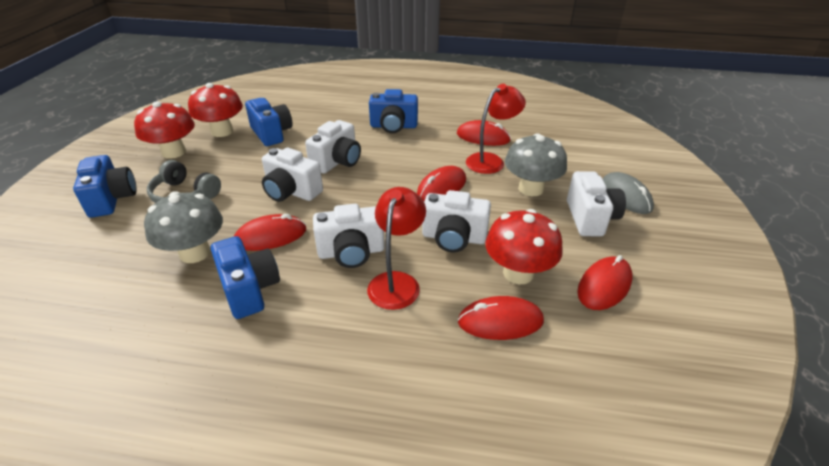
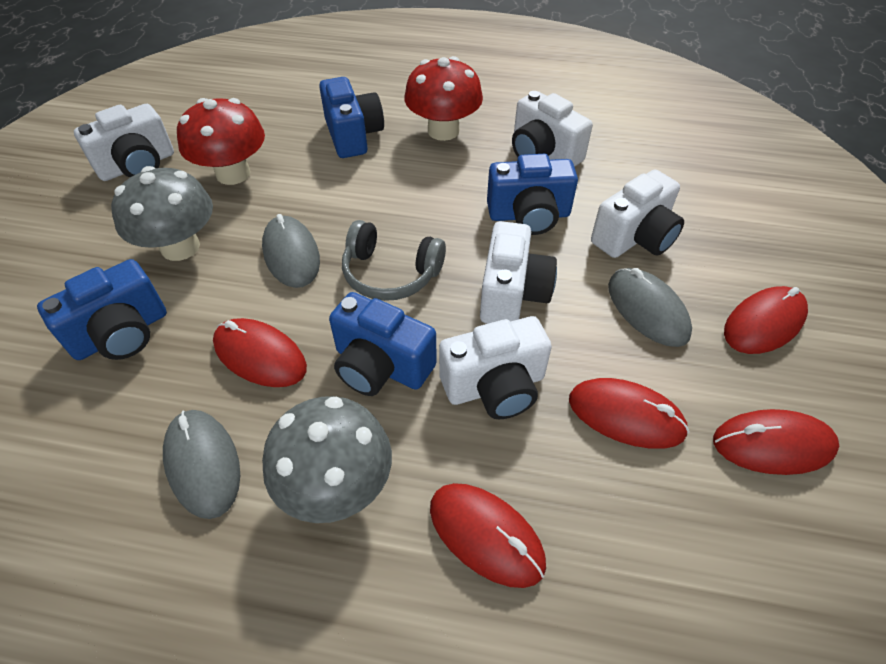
grey mouse: 1 -> 3
red lamp: 2 -> 0
red mushroom: 3 -> 2

